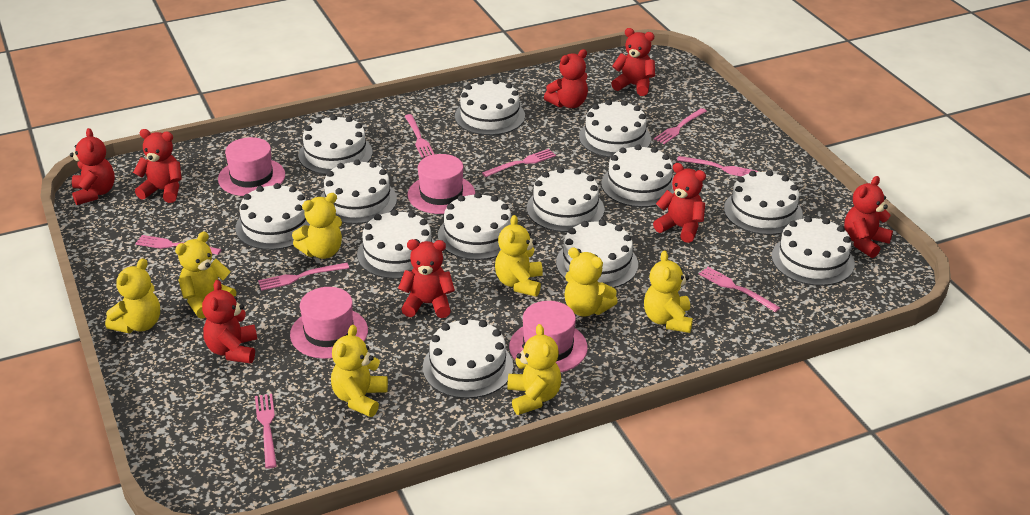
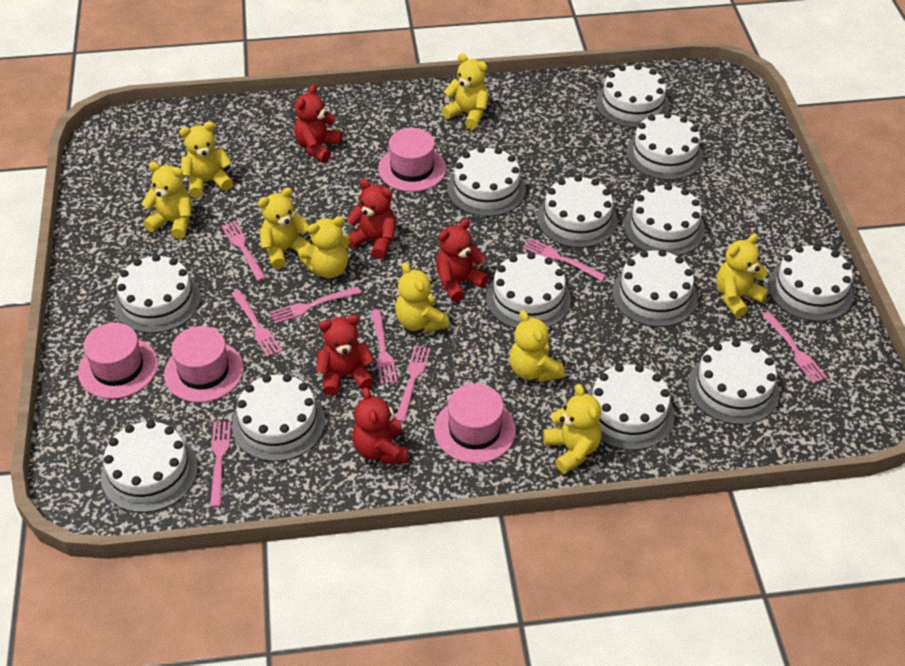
red teddy bear: 8 -> 5
yellow teddy bear: 8 -> 9

